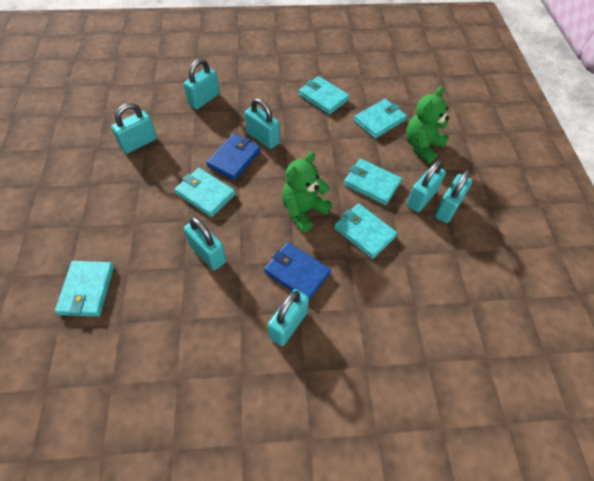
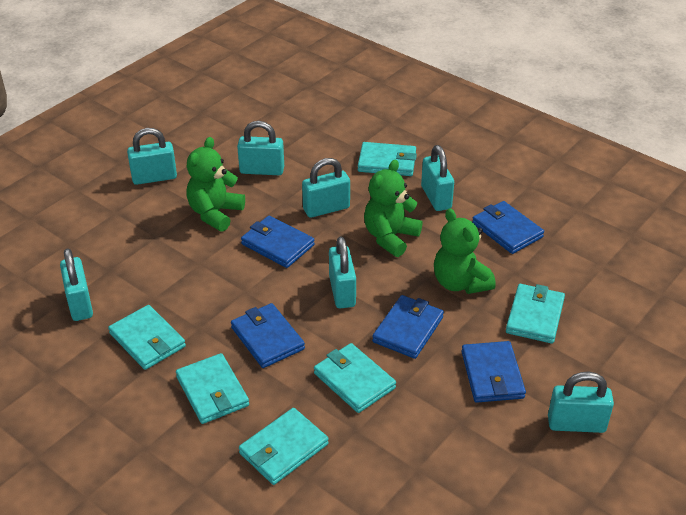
blue wallet: 2 -> 5
green teddy bear: 2 -> 3

